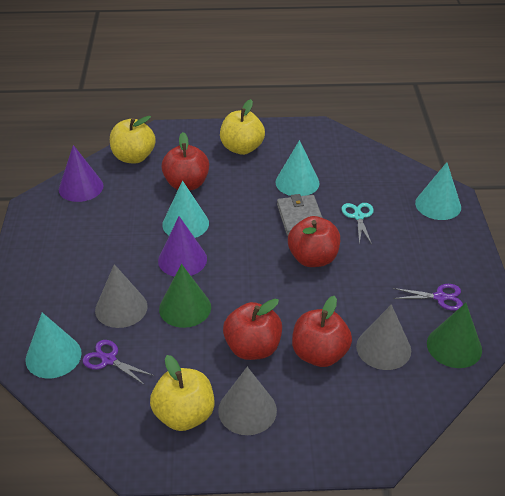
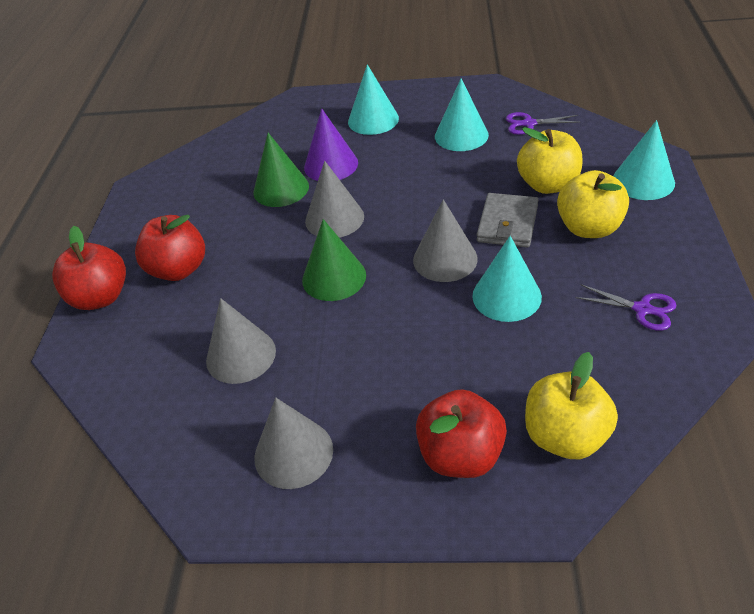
grey cone: 3 -> 4
purple cone: 2 -> 1
red apple: 4 -> 3
turquoise scissors: 1 -> 0

